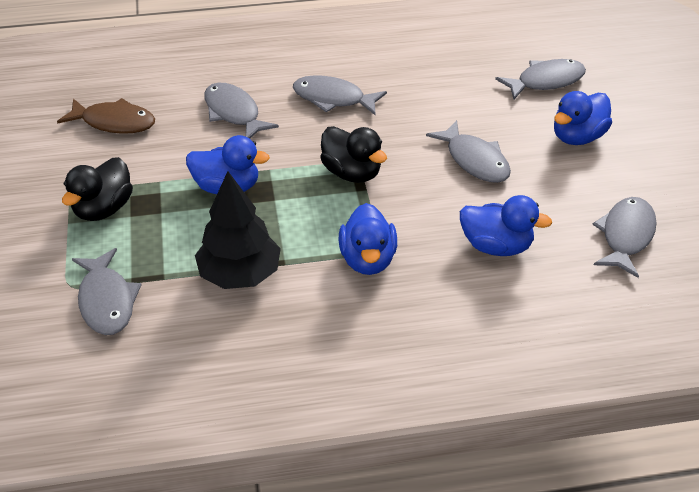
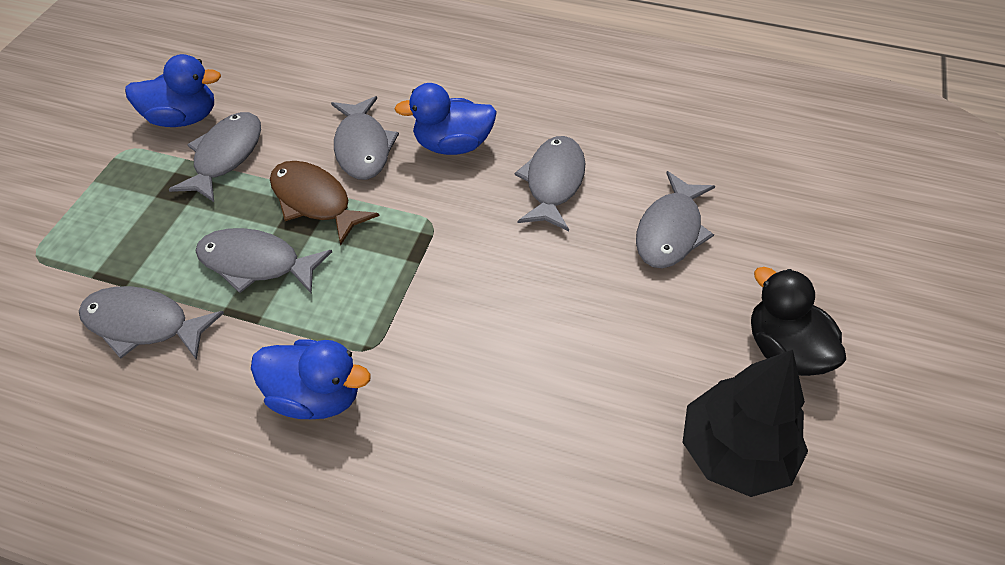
black duck: 2 -> 1
blue duck: 4 -> 3

